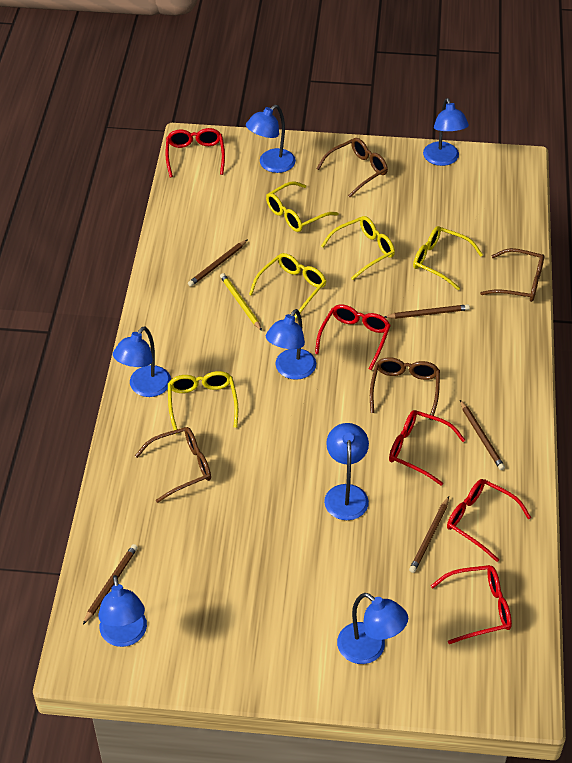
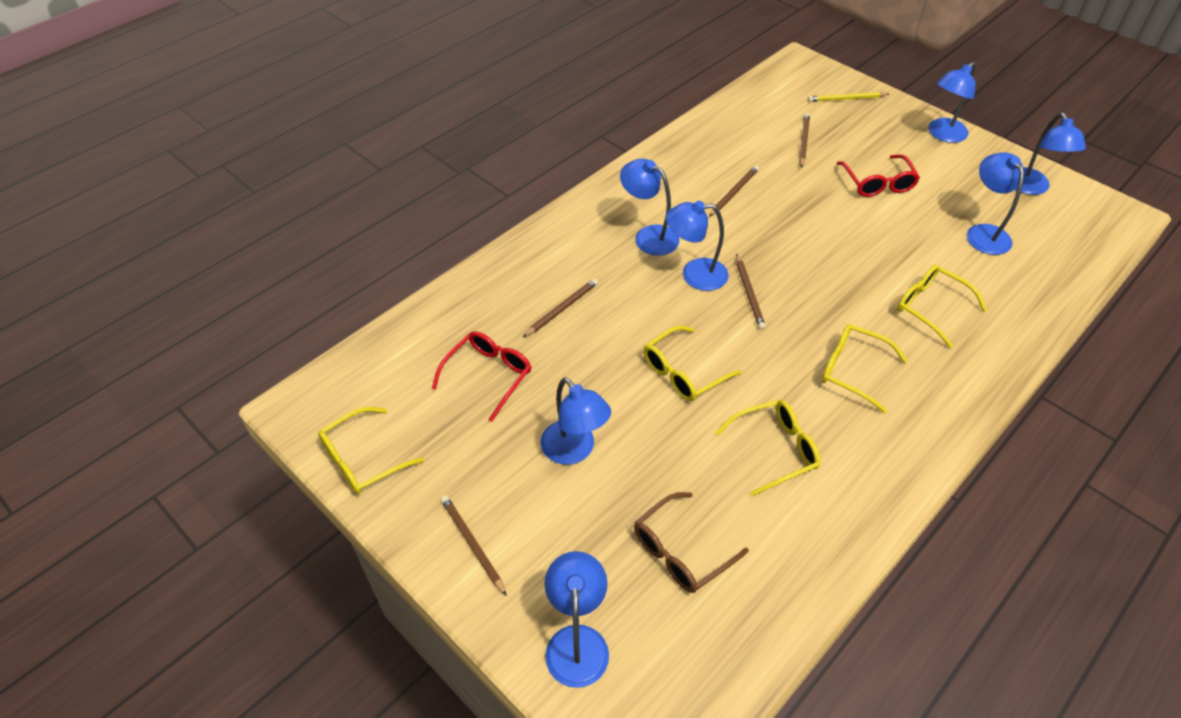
brown glasses: 4 -> 1
red glasses: 5 -> 2

